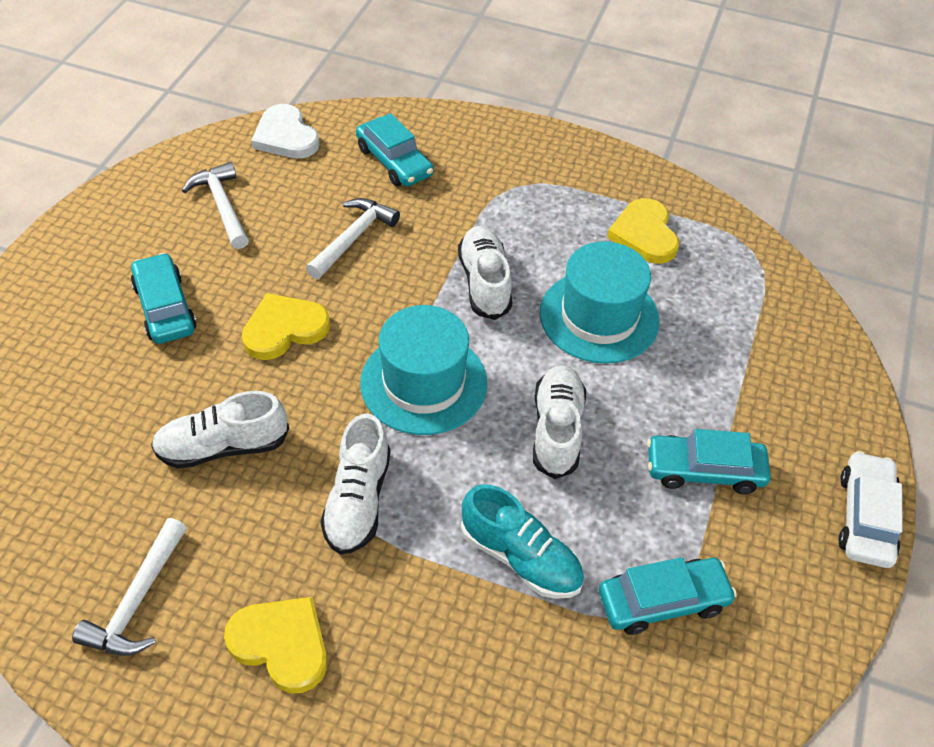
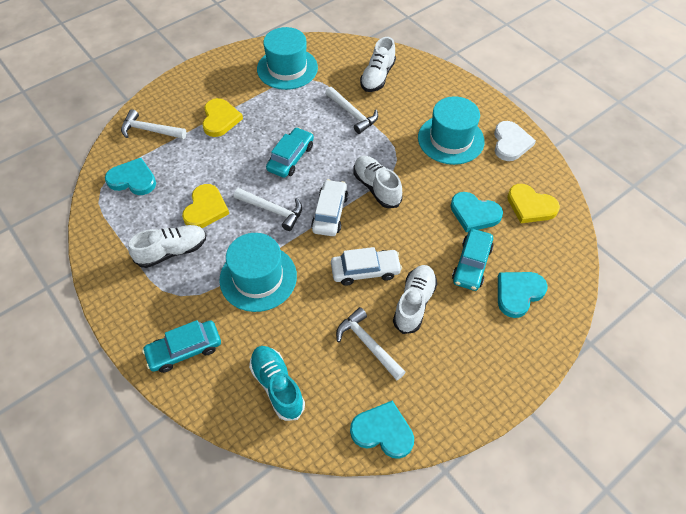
turquoise car: 4 -> 3
turquoise hat: 2 -> 3
turquoise heart: 0 -> 4
white car: 1 -> 2
white hammer: 3 -> 4

